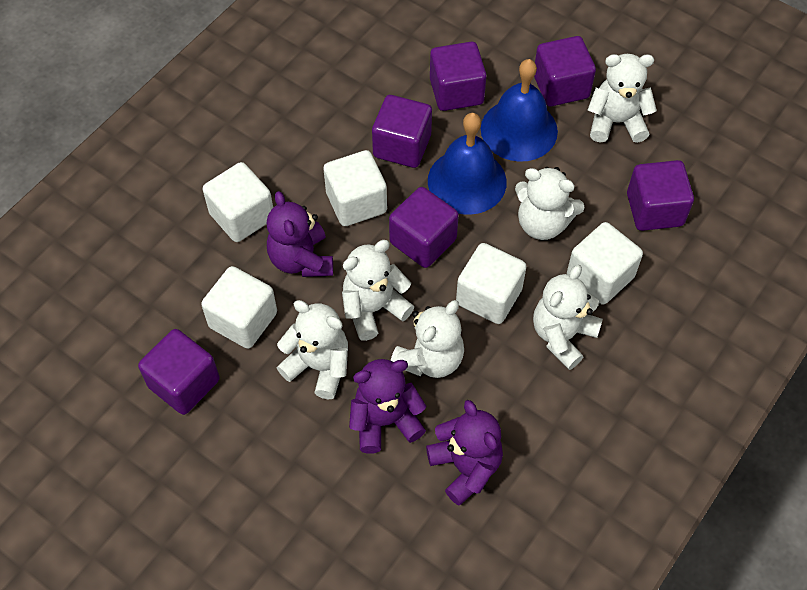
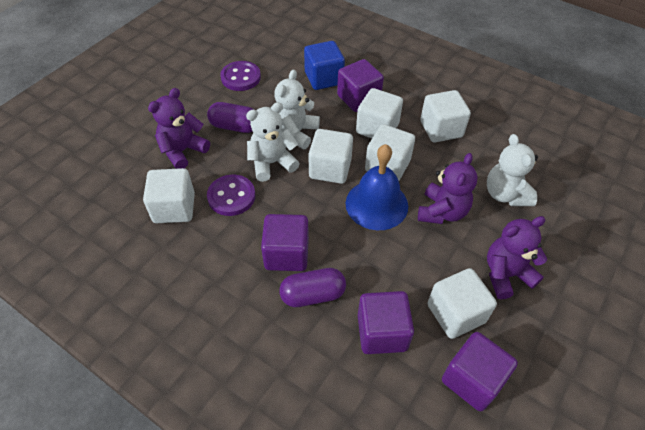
blue bell: 2 -> 1
blue cube: 0 -> 1
purple button: 0 -> 2
purple capsule: 0 -> 2
purple cube: 6 -> 4
white cube: 5 -> 6
white teddy bear: 6 -> 3

